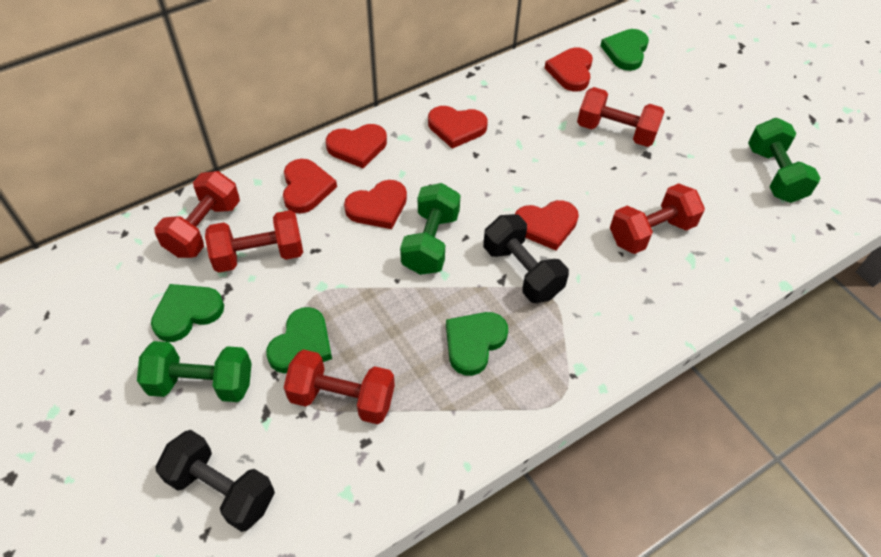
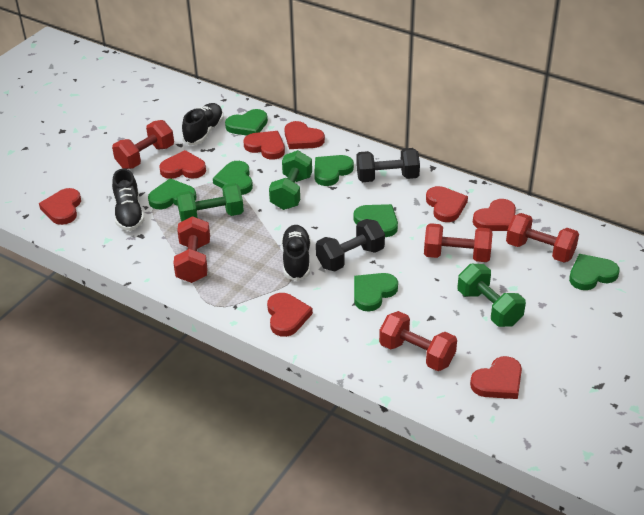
black shoe: 0 -> 3
green heart: 4 -> 7
red heart: 6 -> 8

